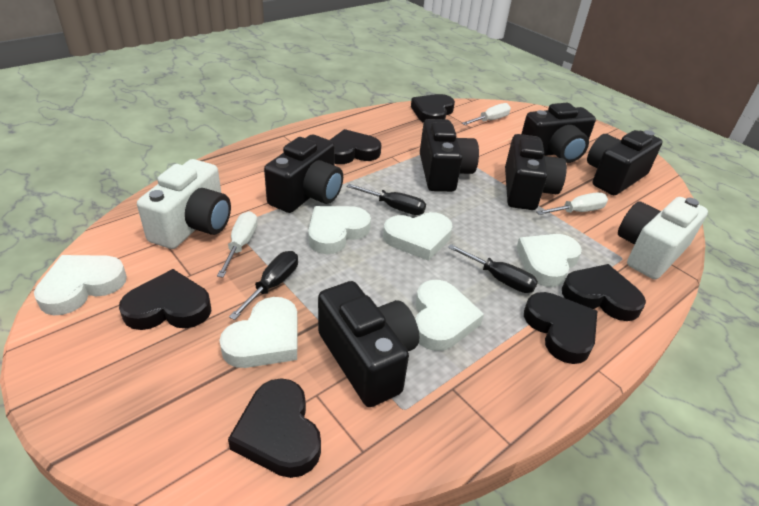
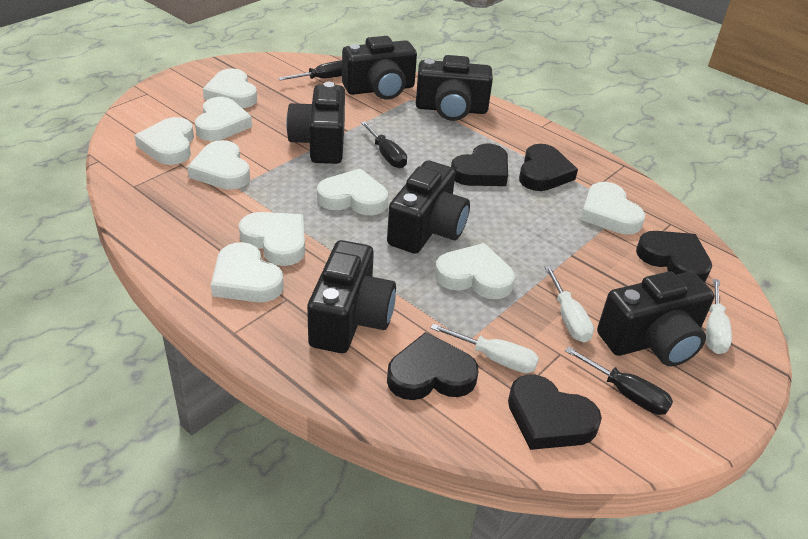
black heart: 6 -> 5
white camera: 2 -> 0
white heart: 6 -> 9

